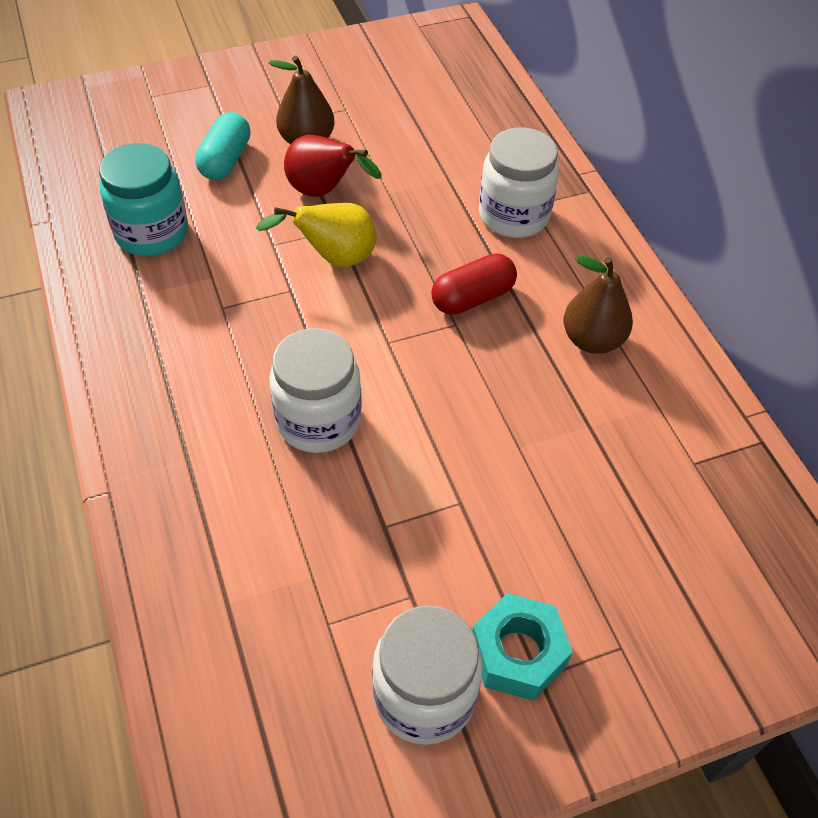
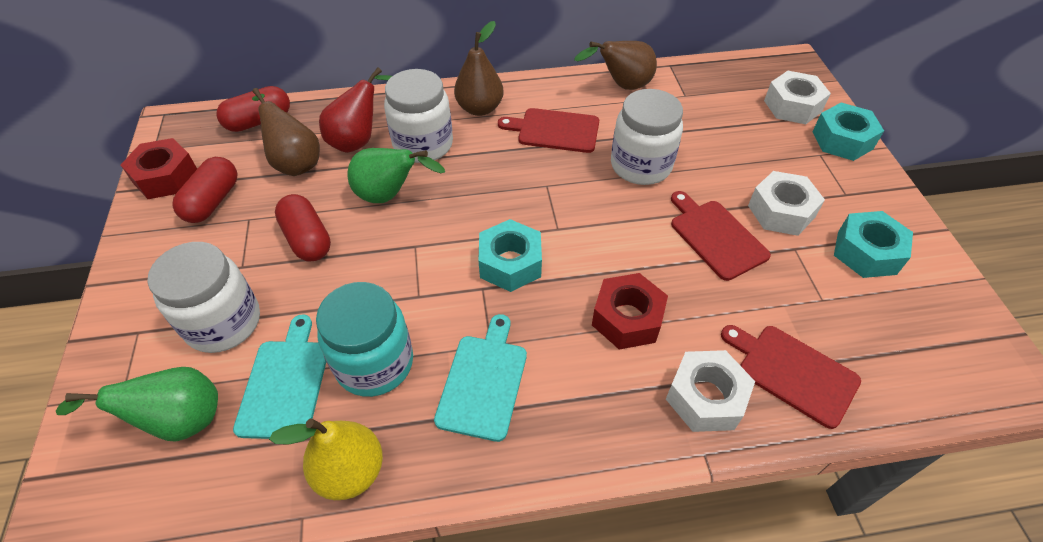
brown pear: 2 -> 3
green pear: 0 -> 2
red capsule: 1 -> 3
red cutting board: 0 -> 3
red nut: 0 -> 2
turquoise capsule: 1 -> 0
turquoise cutting board: 0 -> 2
turquoise nut: 1 -> 3
white nut: 0 -> 3

